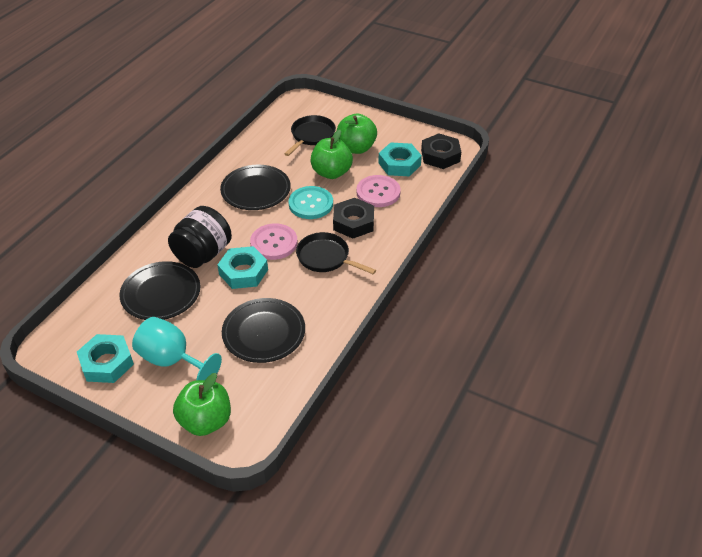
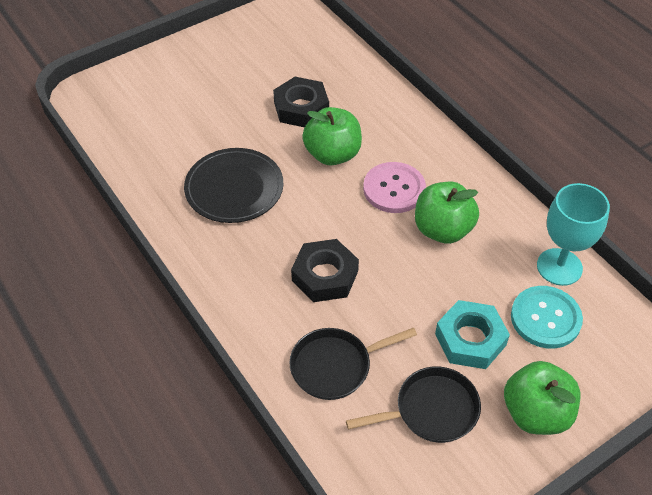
black jar: 1 -> 0
black plate: 3 -> 1
pink button: 2 -> 1
turquoise nut: 3 -> 1

